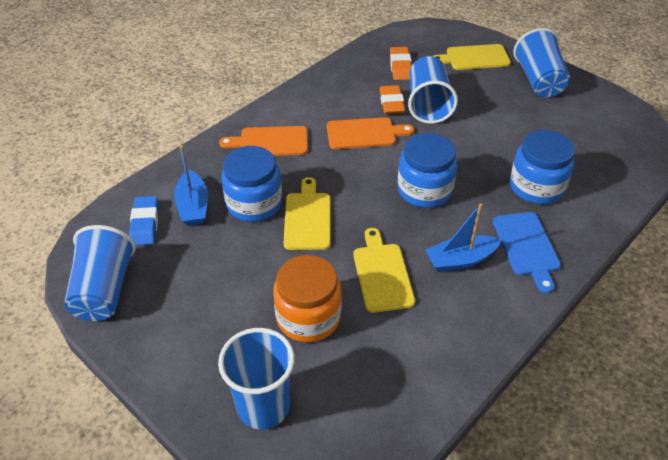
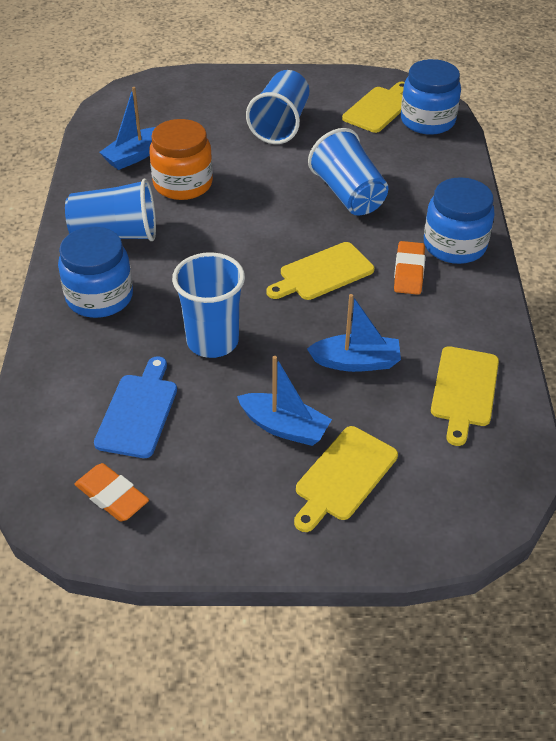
blue boat: 2 -> 3
blue eraser: 1 -> 0
orange cutting board: 2 -> 0
yellow cutting board: 3 -> 4

